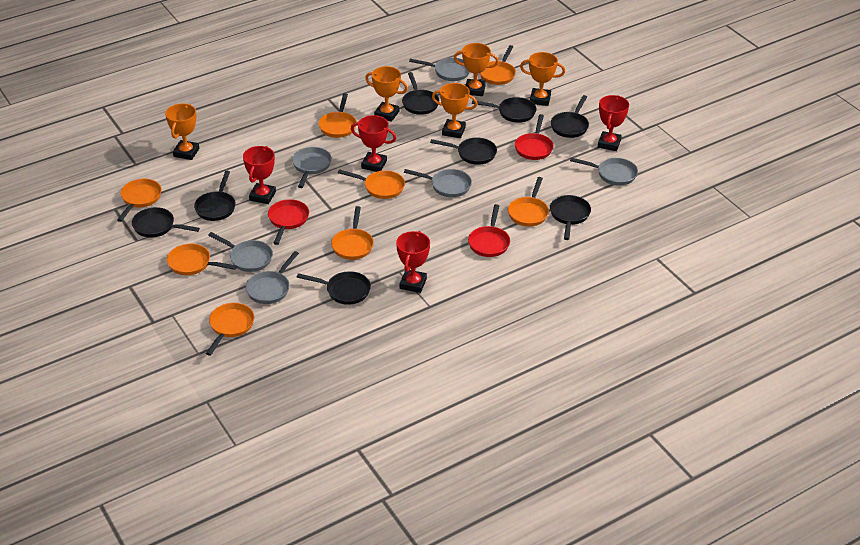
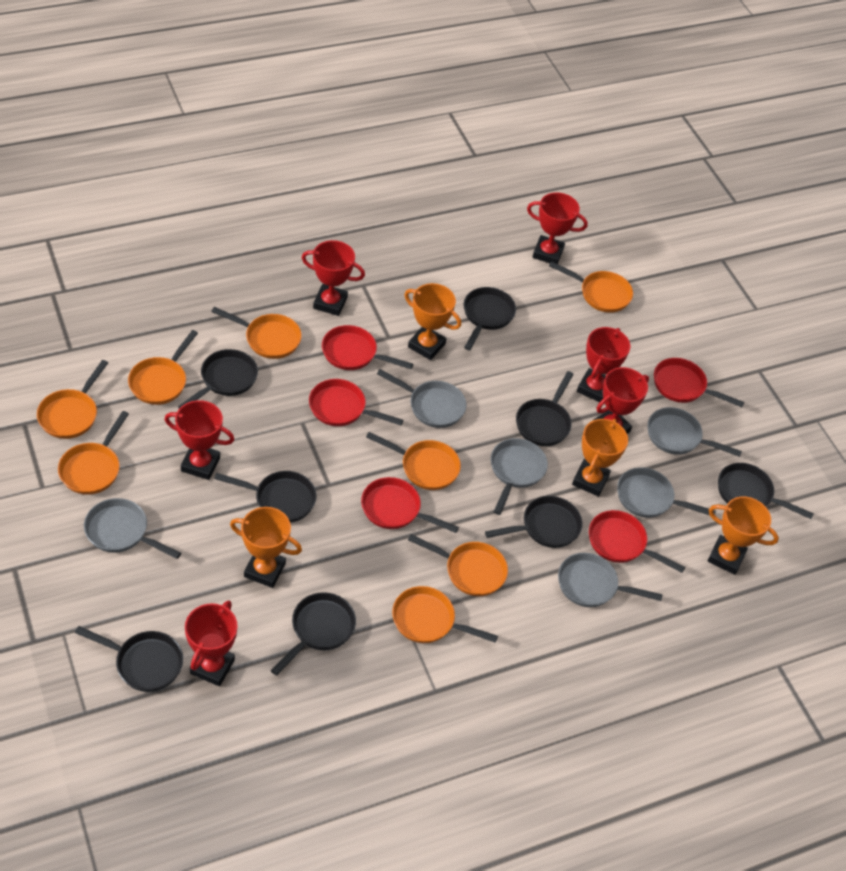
orange trophy: 5 -> 4
red pan: 3 -> 5
red trophy: 4 -> 6

